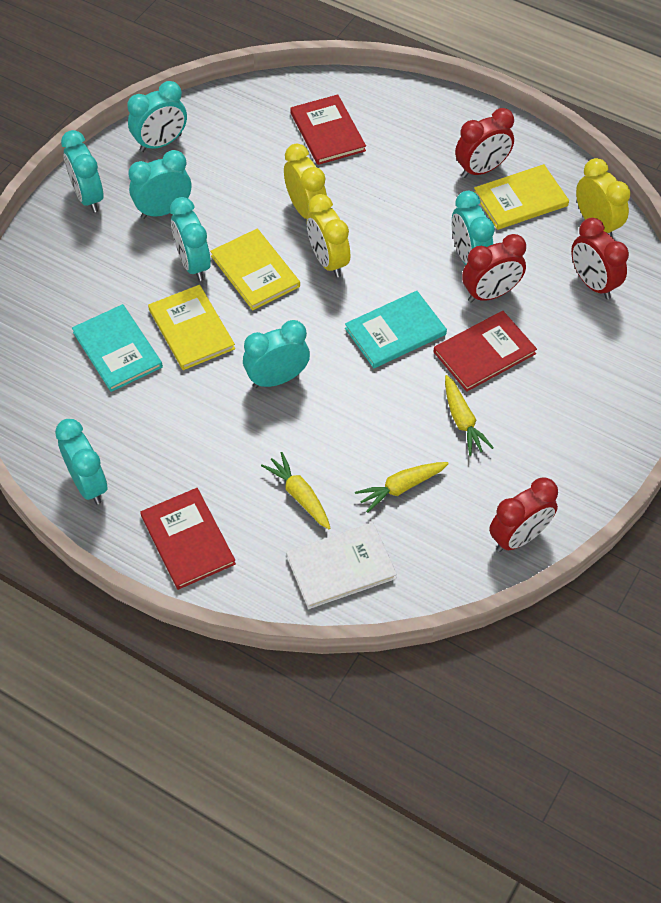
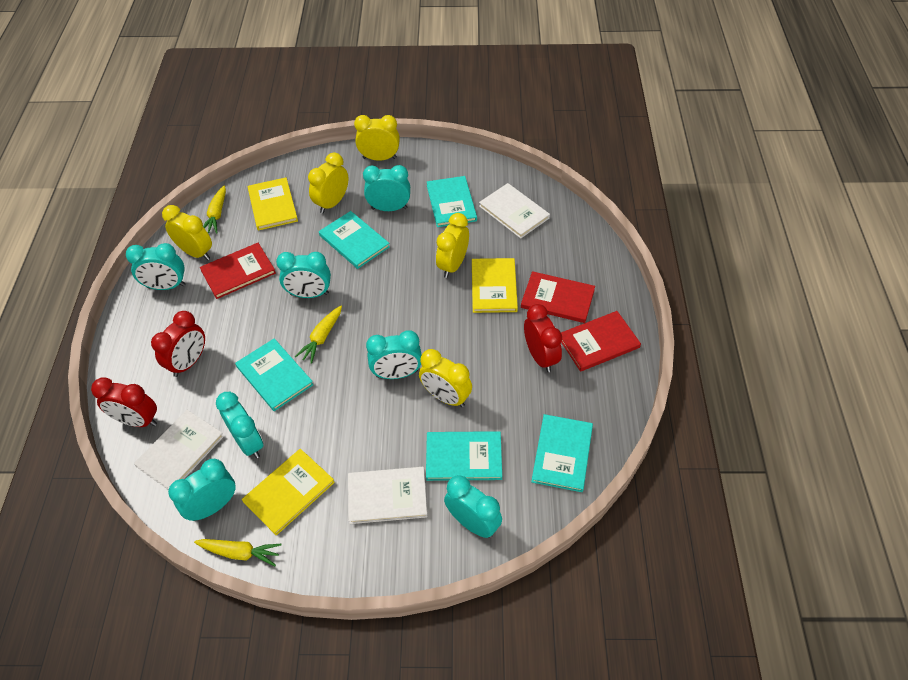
red clock: 4 -> 3
turquoise book: 2 -> 5
white book: 1 -> 3
yellow clock: 3 -> 5

